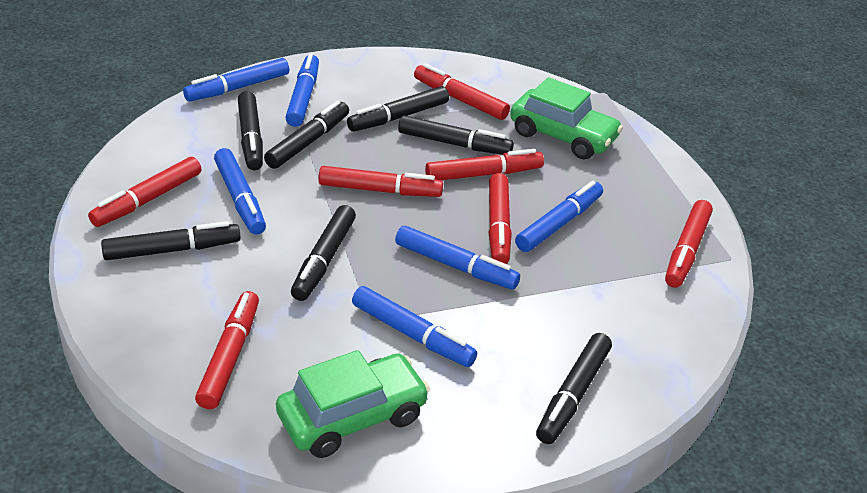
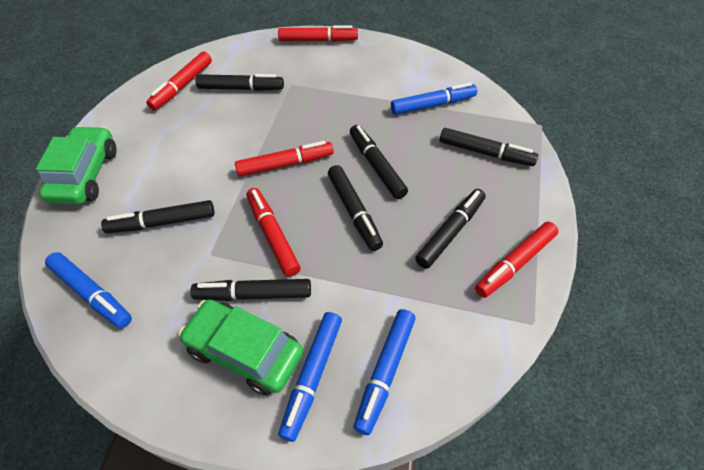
blue marker: 6 -> 4
red marker: 7 -> 5

